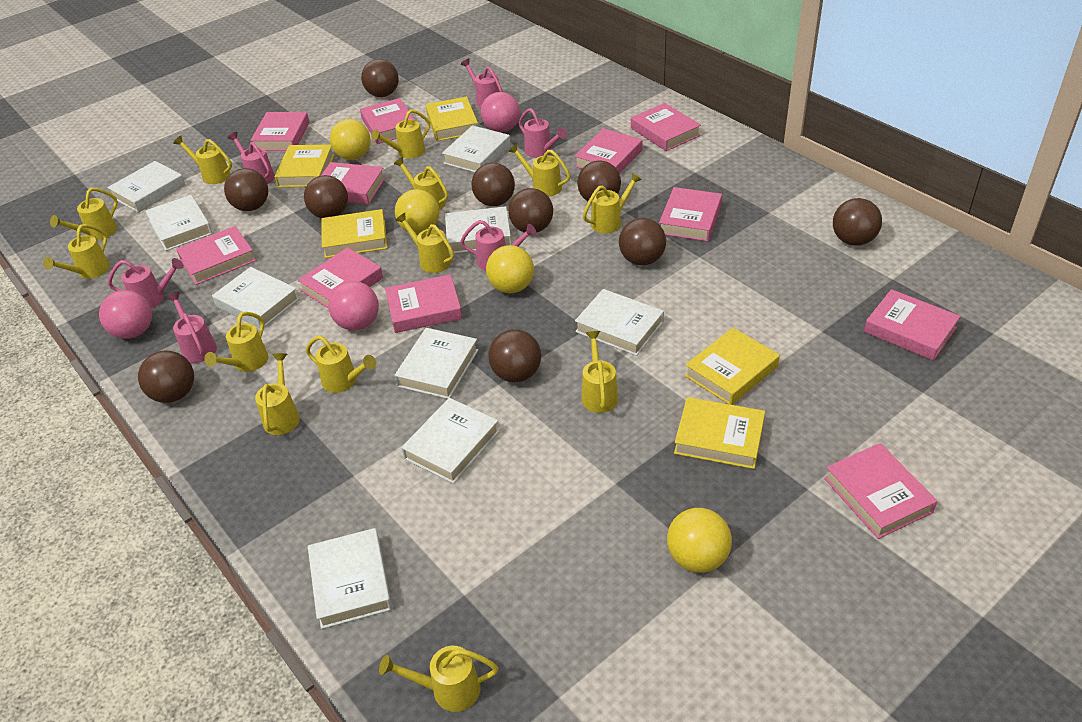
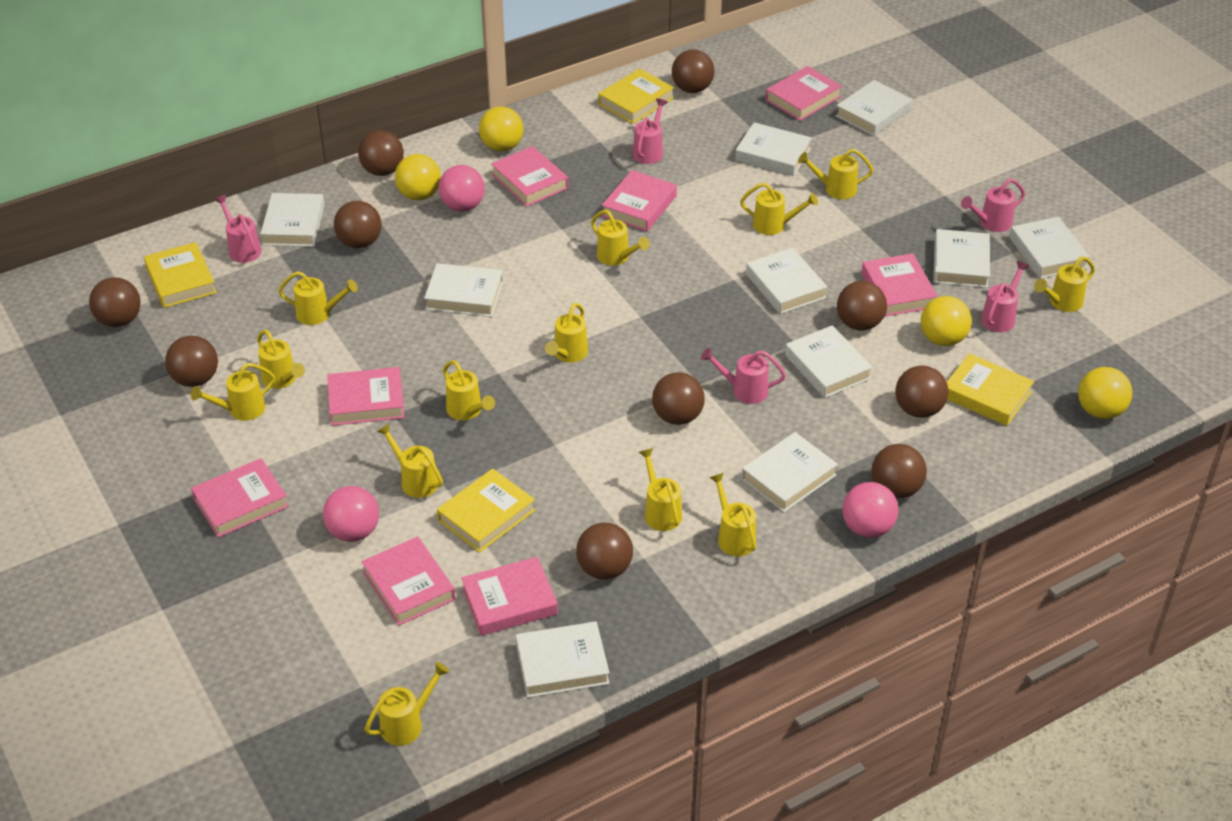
pink book: 11 -> 8
pink watering can: 6 -> 5
white book: 9 -> 10
yellow book: 5 -> 4

